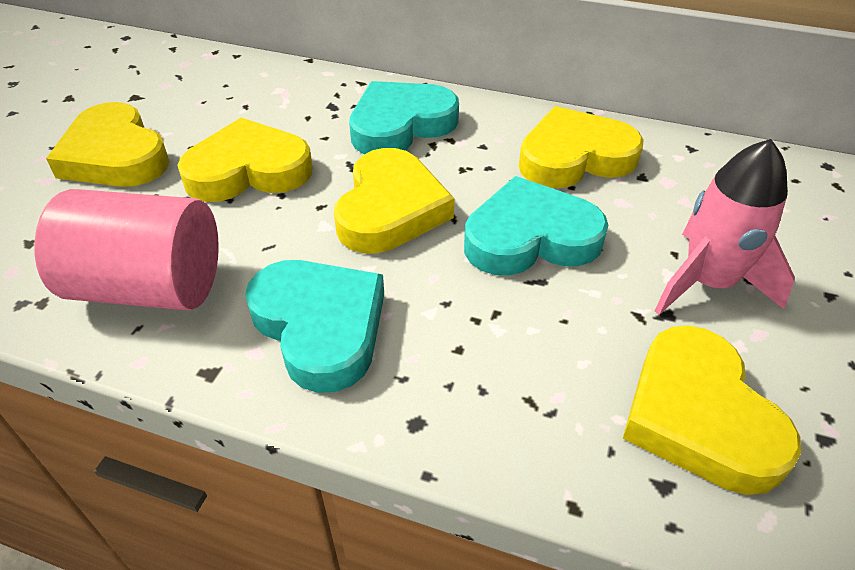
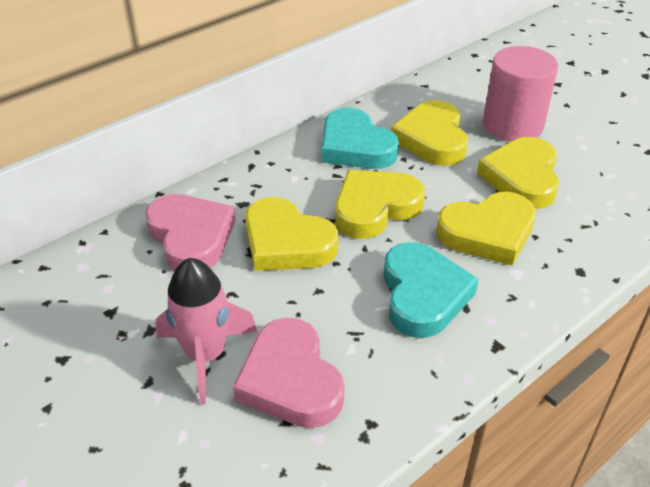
pink heart: 0 -> 2
turquoise heart: 3 -> 2

